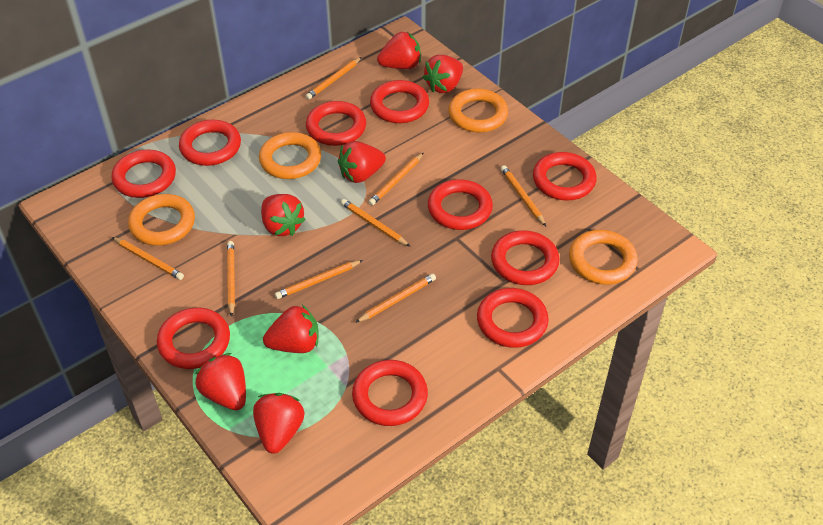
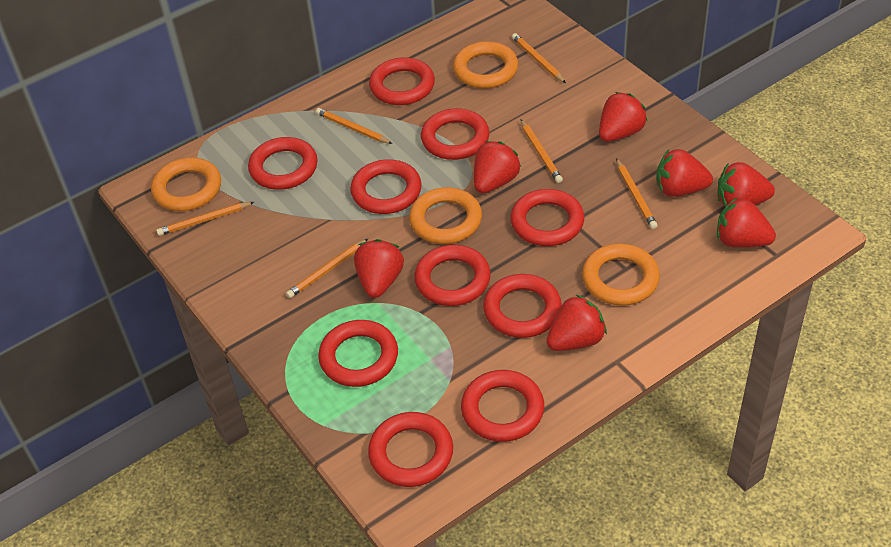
orange pencil: 8 -> 6

